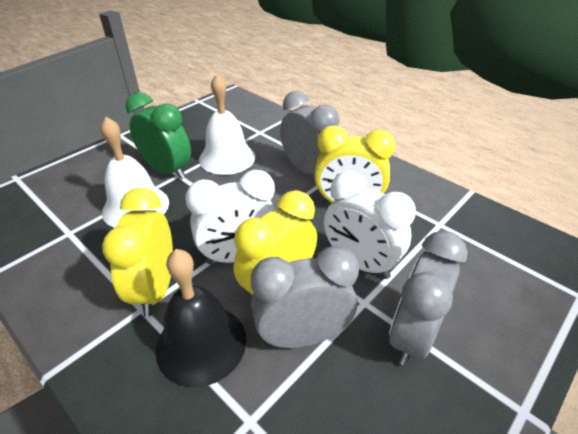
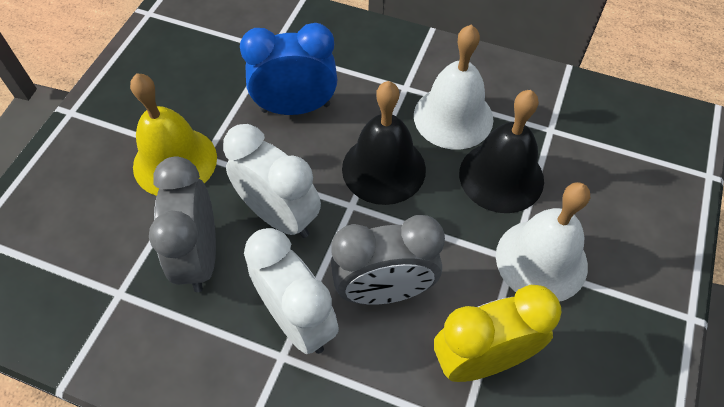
black bell: 1 -> 2
blue clock: 0 -> 1
green clock: 1 -> 0
grey clock: 3 -> 2
yellow bell: 0 -> 1
yellow clock: 3 -> 1

